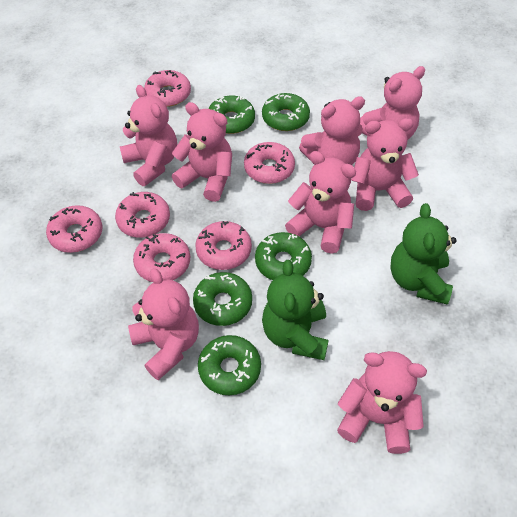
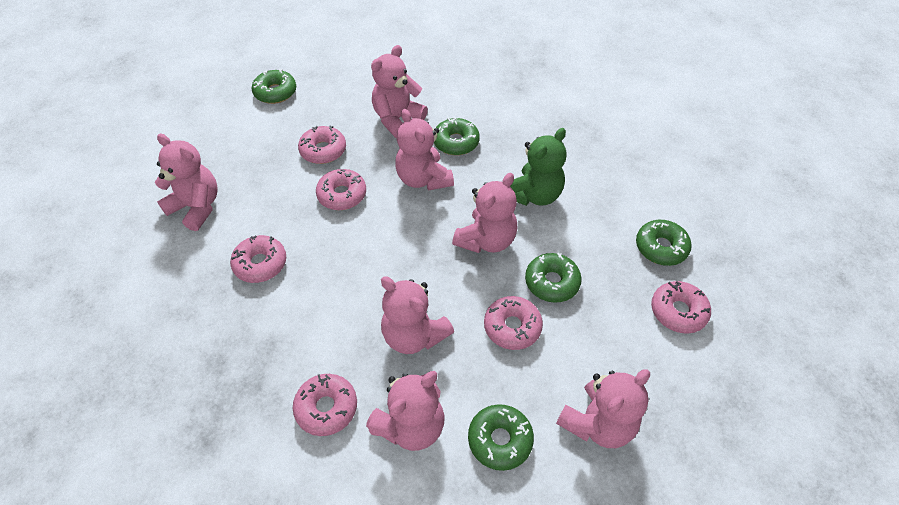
green teddy bear: 2 -> 1
pink teddy bear: 8 -> 7

